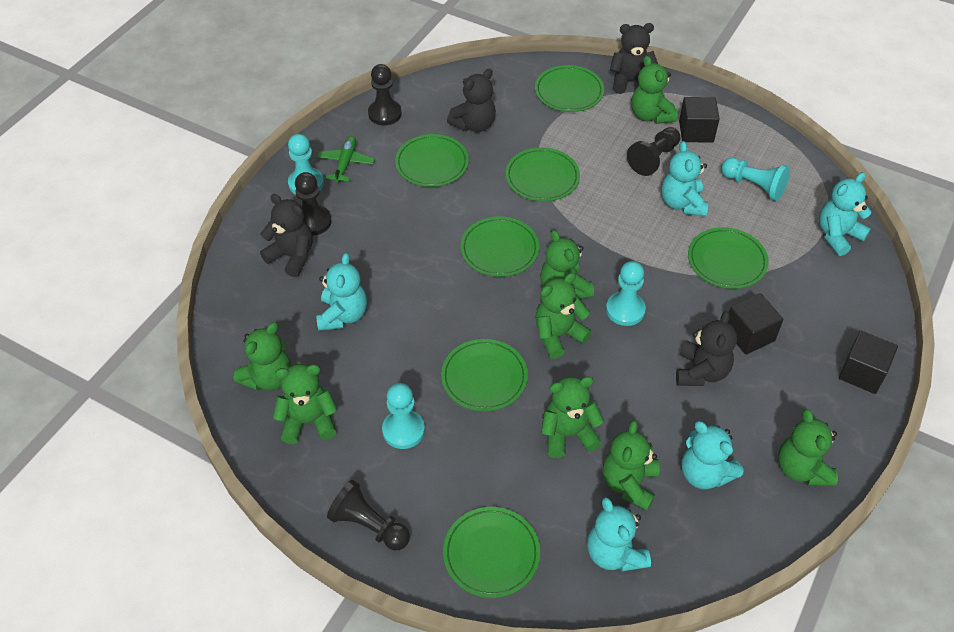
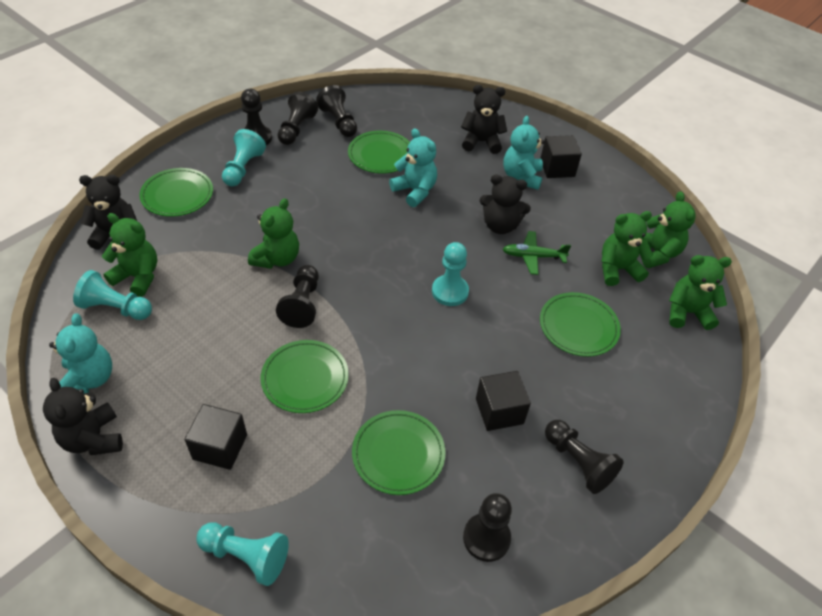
black pawn: 4 -> 6
green plate: 7 -> 5
green teddy bear: 8 -> 5
turquoise teddy bear: 5 -> 3

